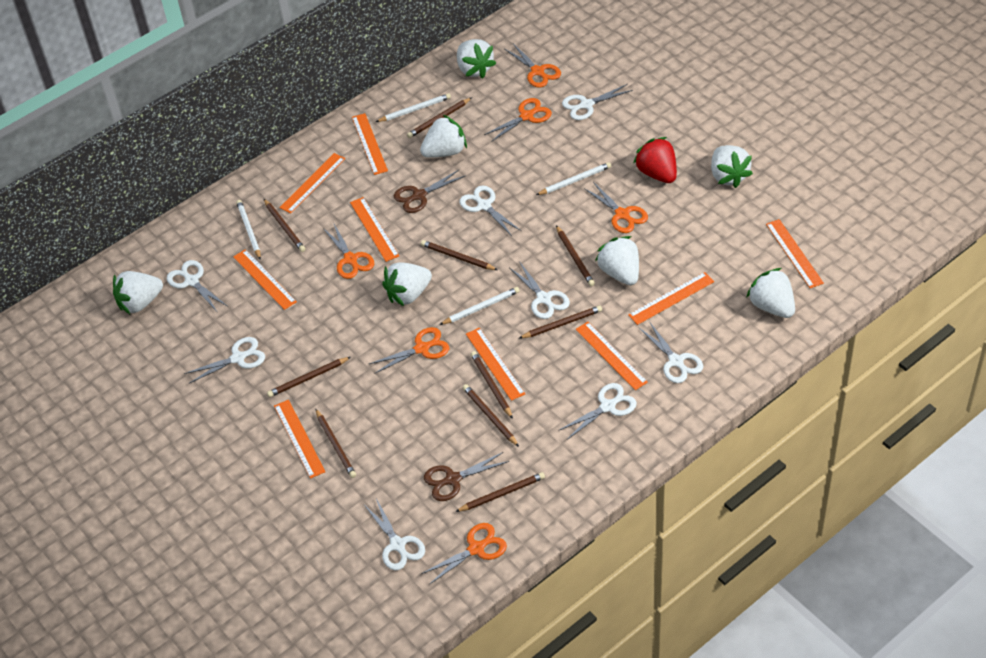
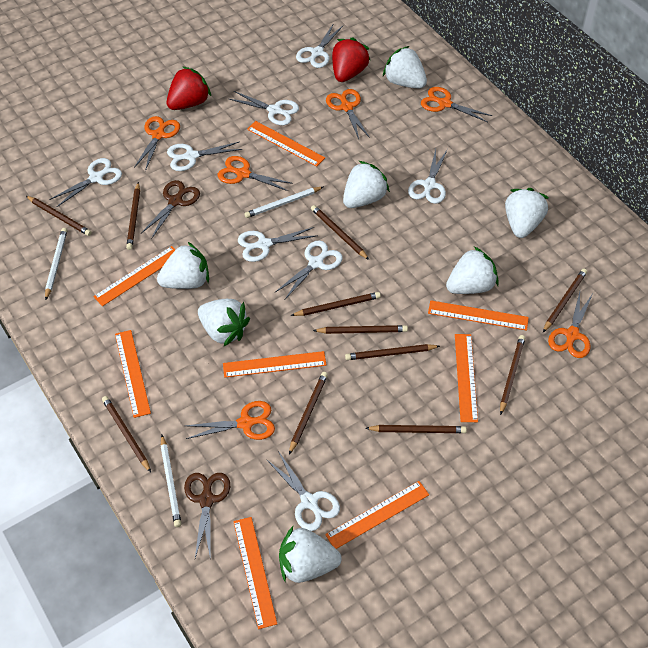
brown pencil: 10 -> 11
orange ruler: 9 -> 8
red strawberry: 1 -> 2
white pencil: 4 -> 3

